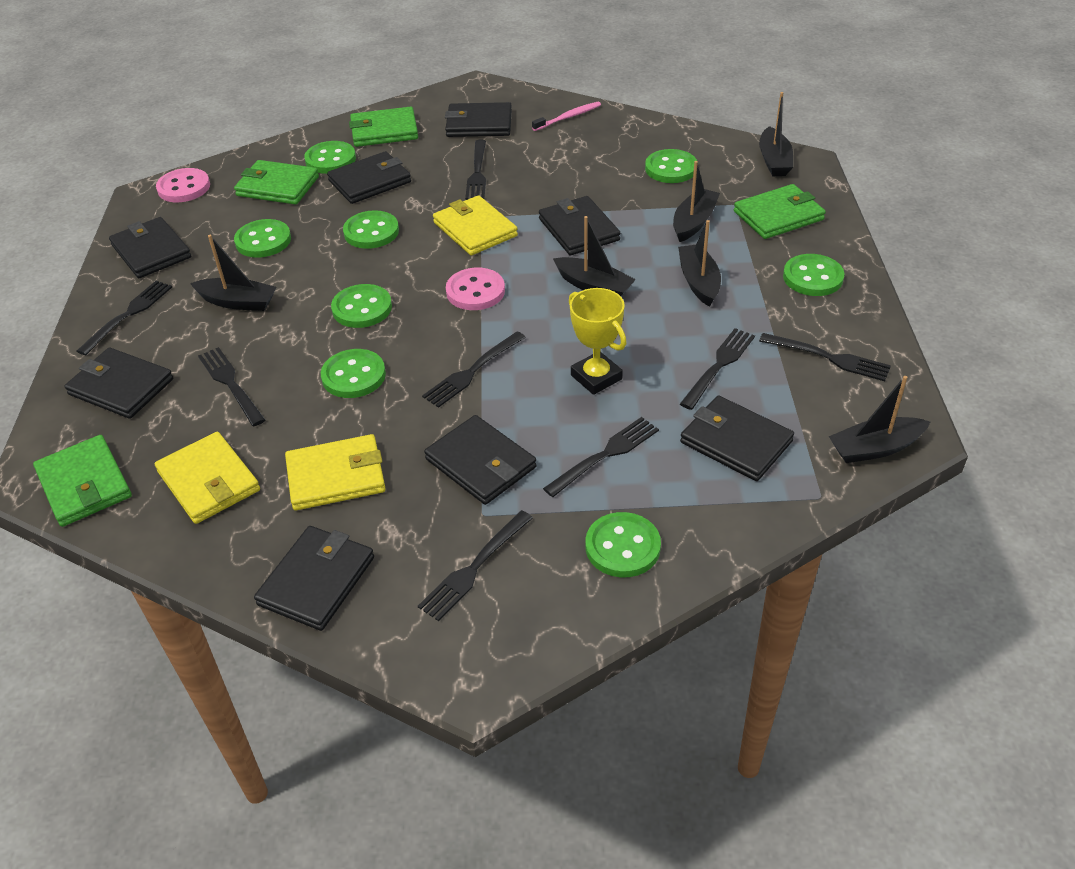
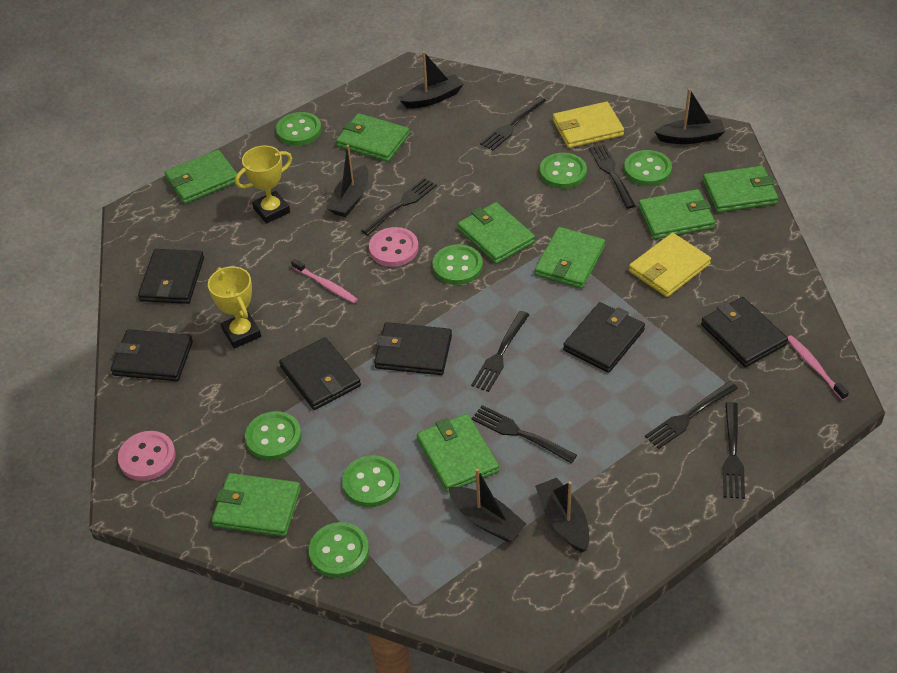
black boat: 6 -> 5
black fork: 8 -> 7
black wallet: 8 -> 6
green button: 8 -> 7
green wallet: 4 -> 8
pink toothbrush: 1 -> 2
yellow trophy: 1 -> 2
yellow wallet: 3 -> 2

